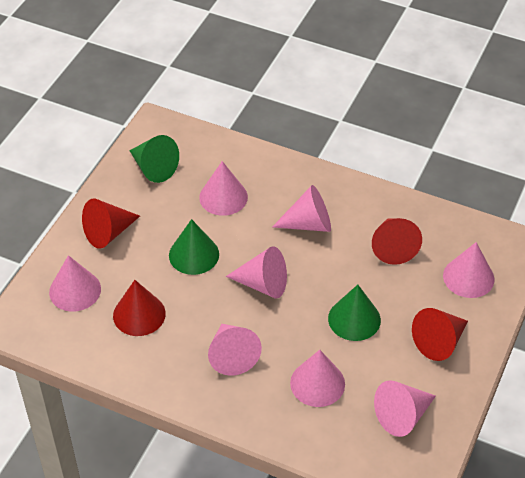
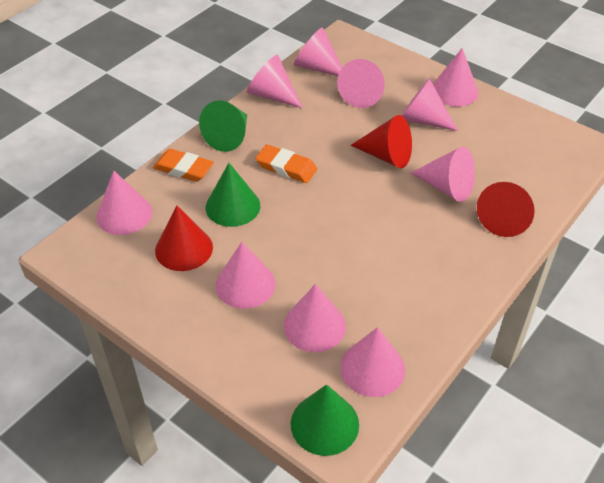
orange eraser: 0 -> 2
pink cone: 8 -> 10
red cone: 4 -> 3

